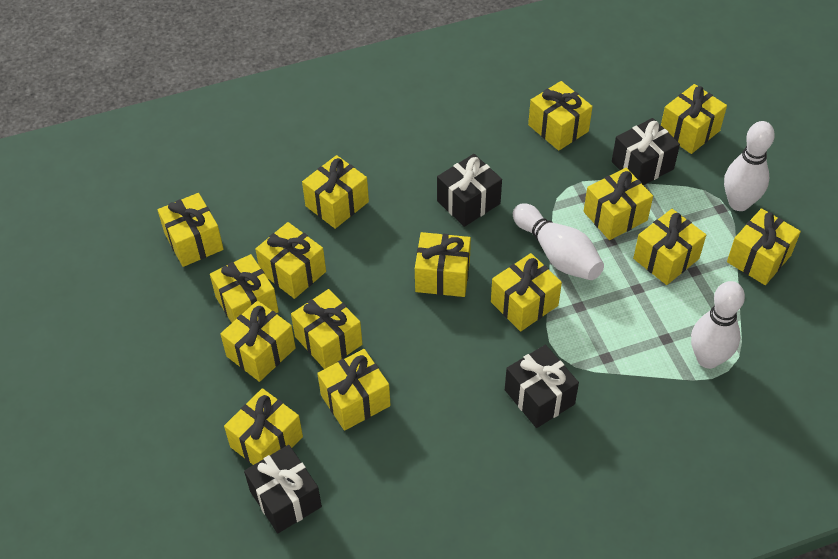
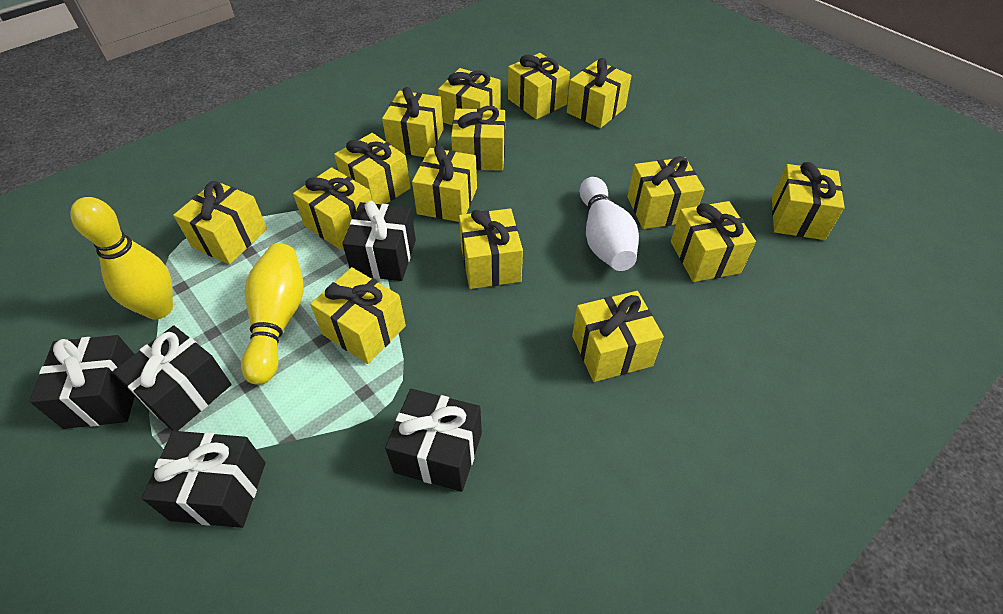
black gift: 4 -> 5
white bowling pin: 3 -> 1
yellow bowling pin: 0 -> 2

